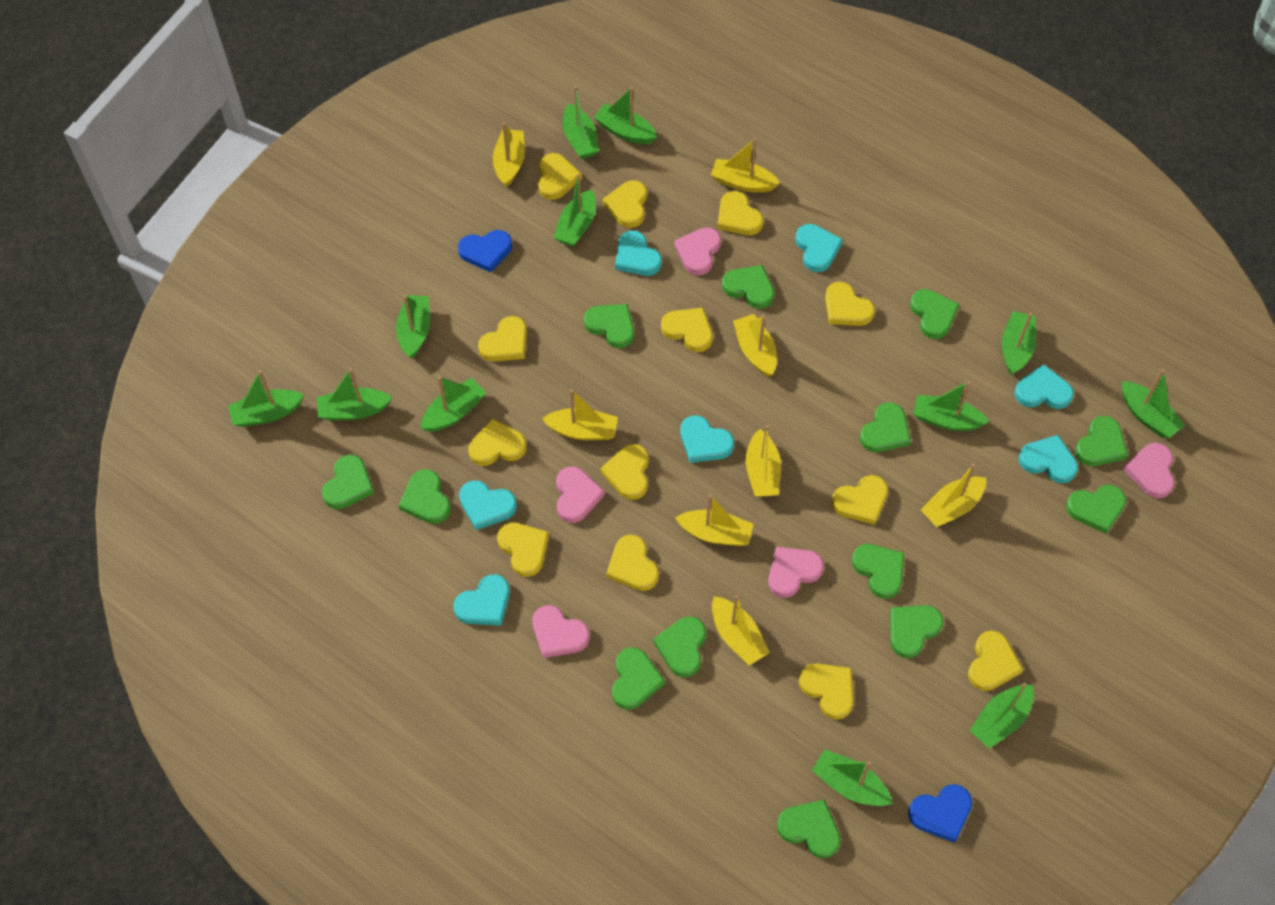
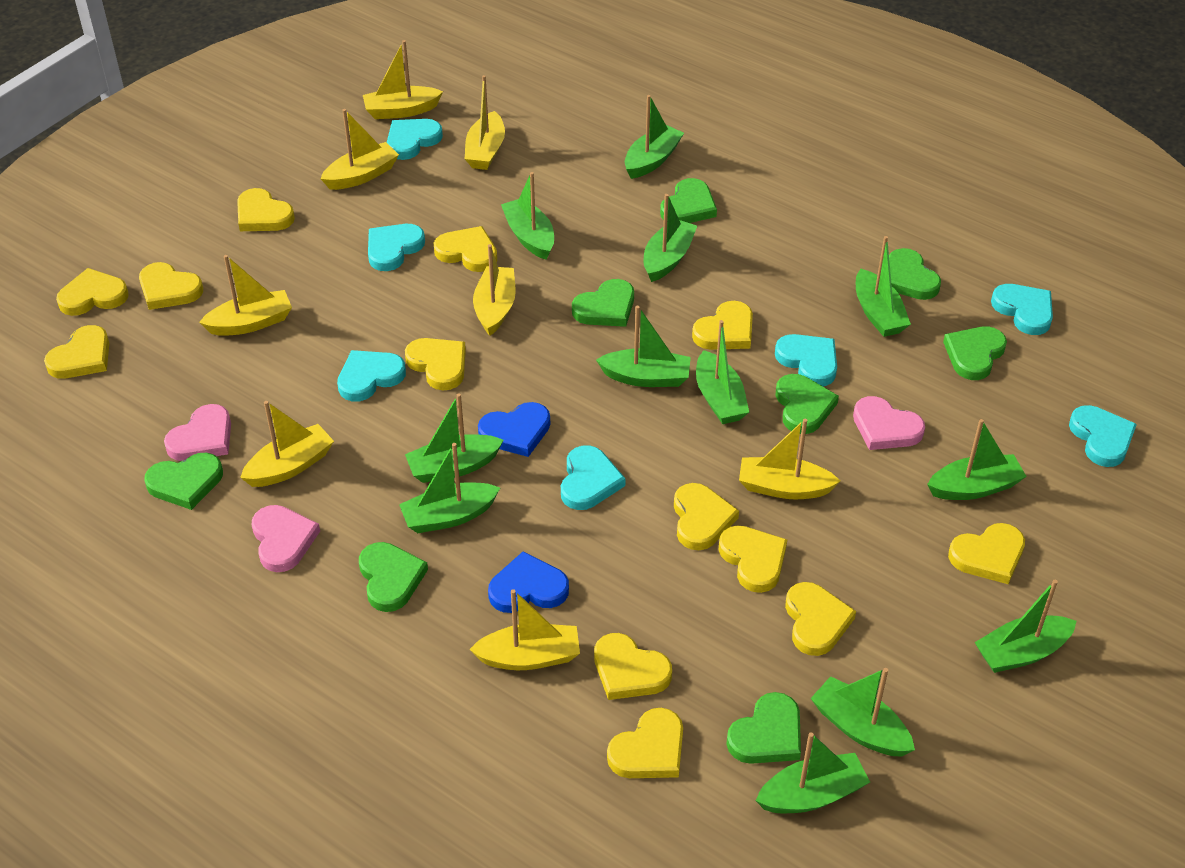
green heart: 13 -> 8
pink heart: 5 -> 3

